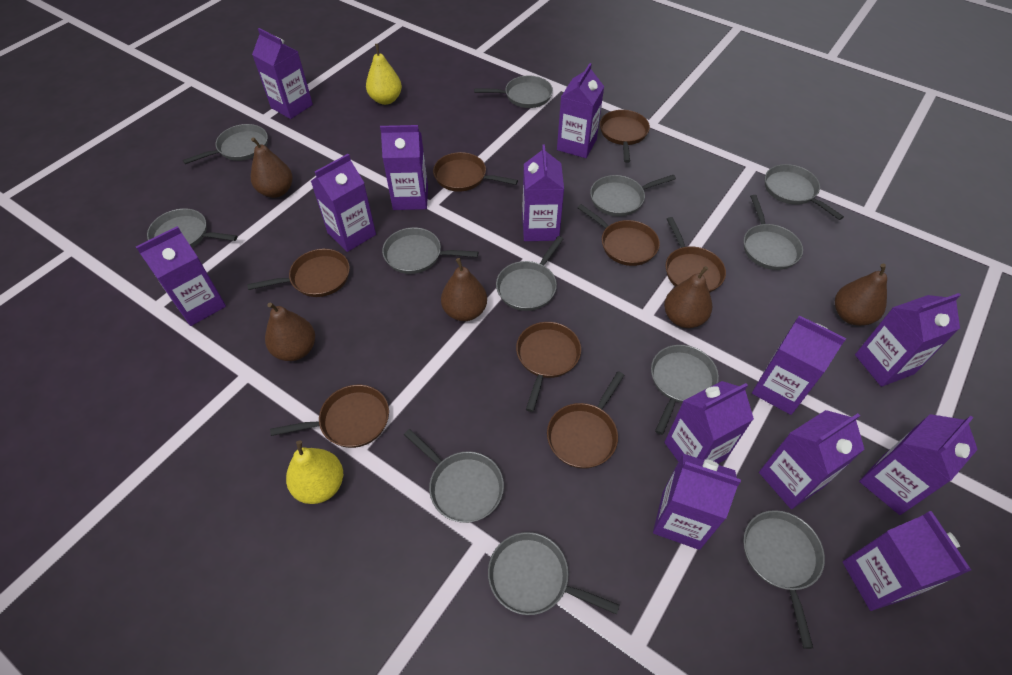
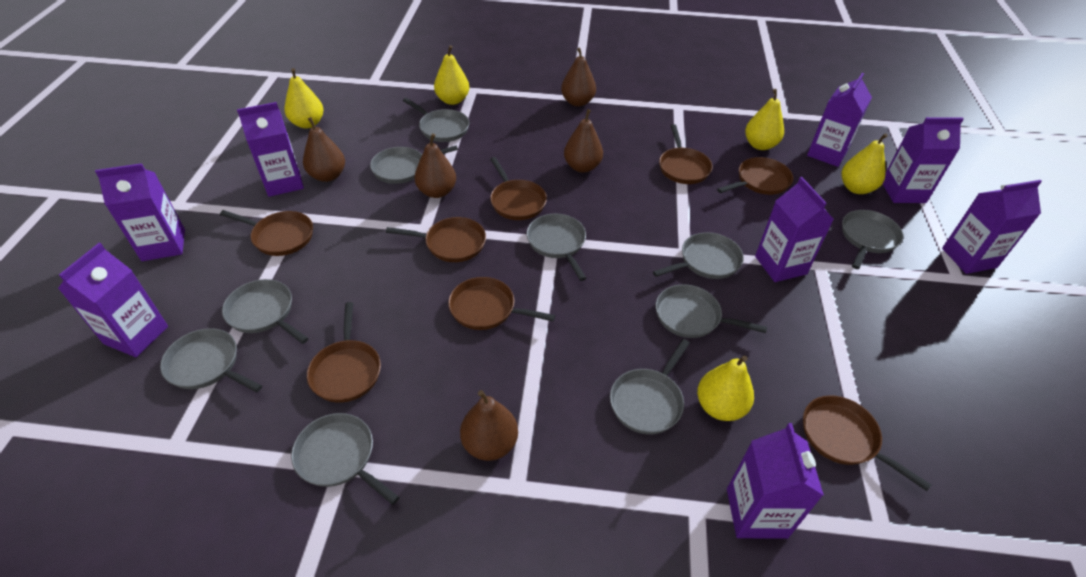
grey pan: 12 -> 10
purple carton: 13 -> 8
yellow pear: 2 -> 5

